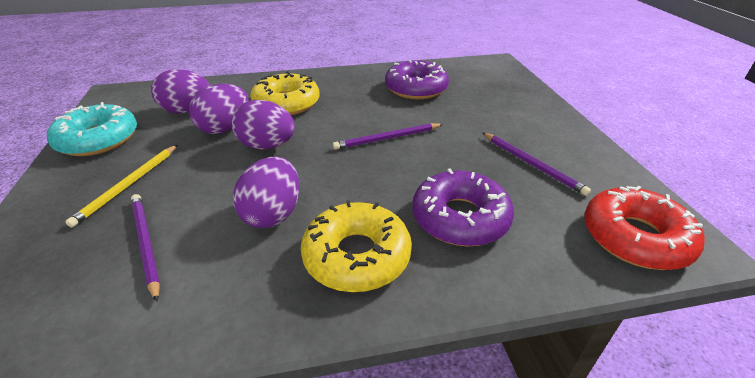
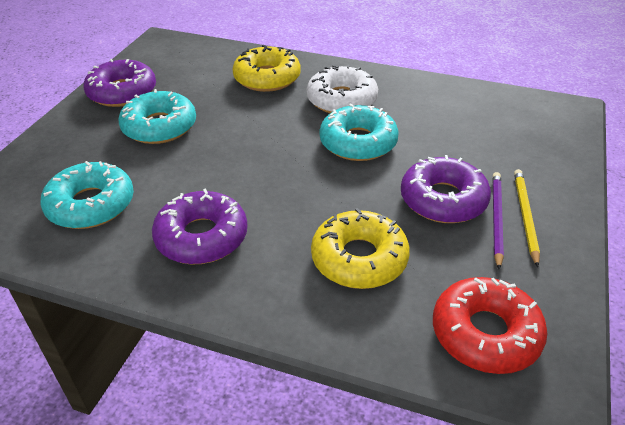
purple donut: 2 -> 3
purple egg: 4 -> 0
purple pencil: 3 -> 1
turquoise donut: 1 -> 3
white donut: 0 -> 1

